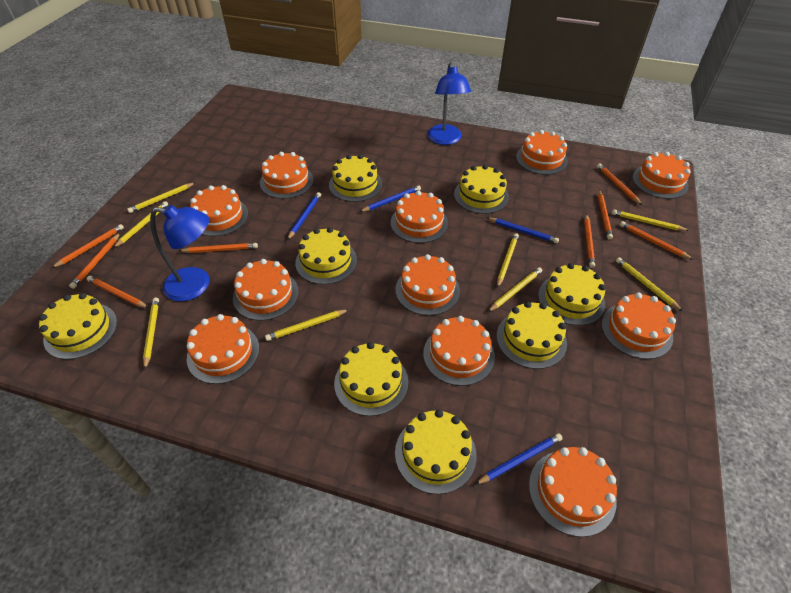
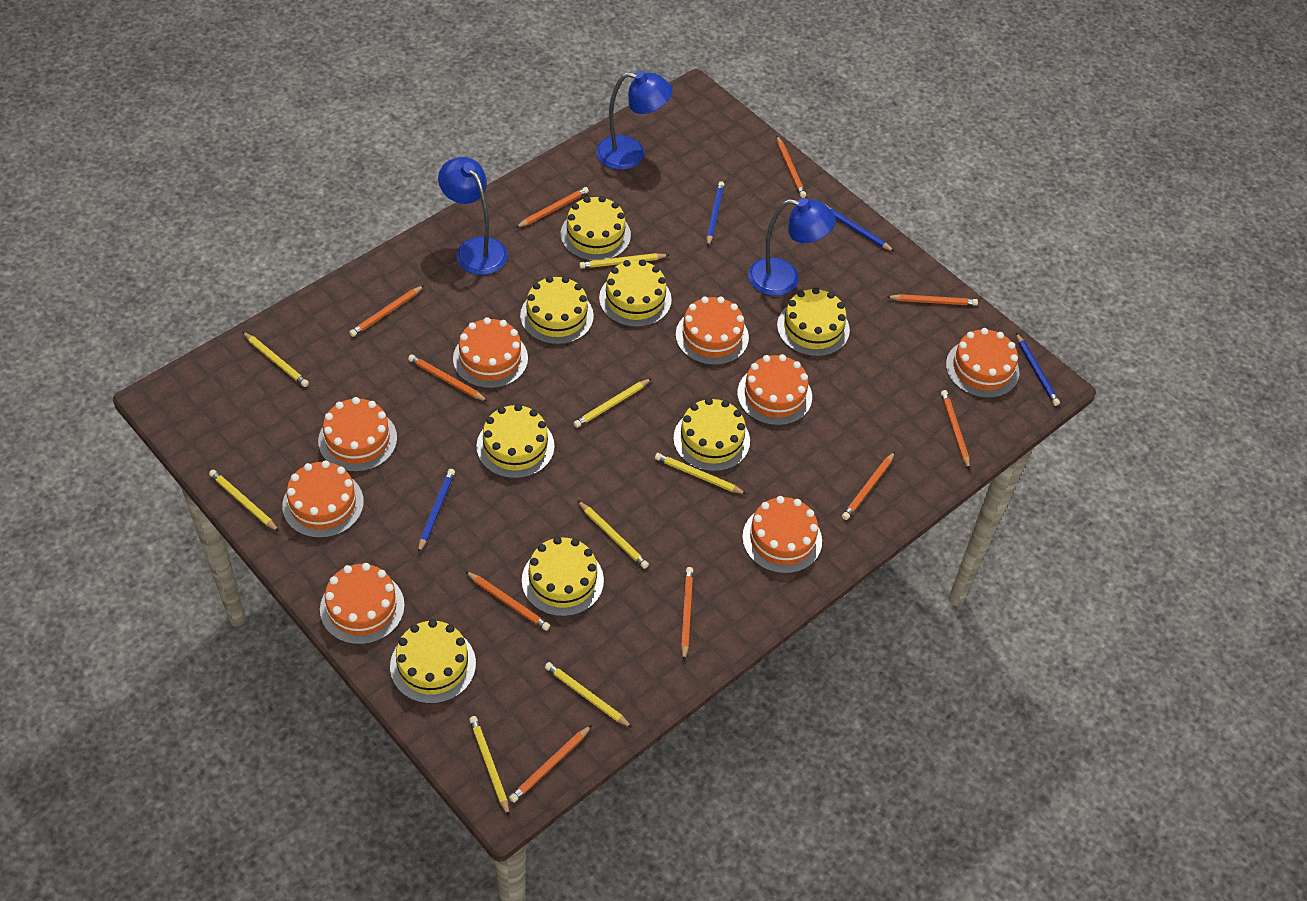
blue lamp: 2 -> 3
orange cake: 11 -> 8
orange pencil: 8 -> 10

